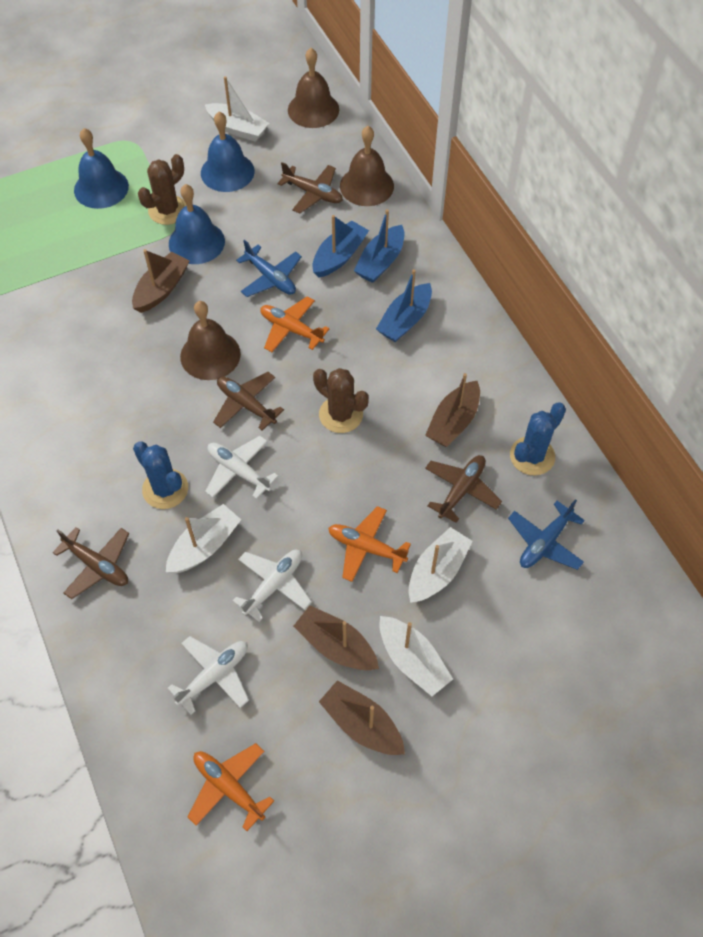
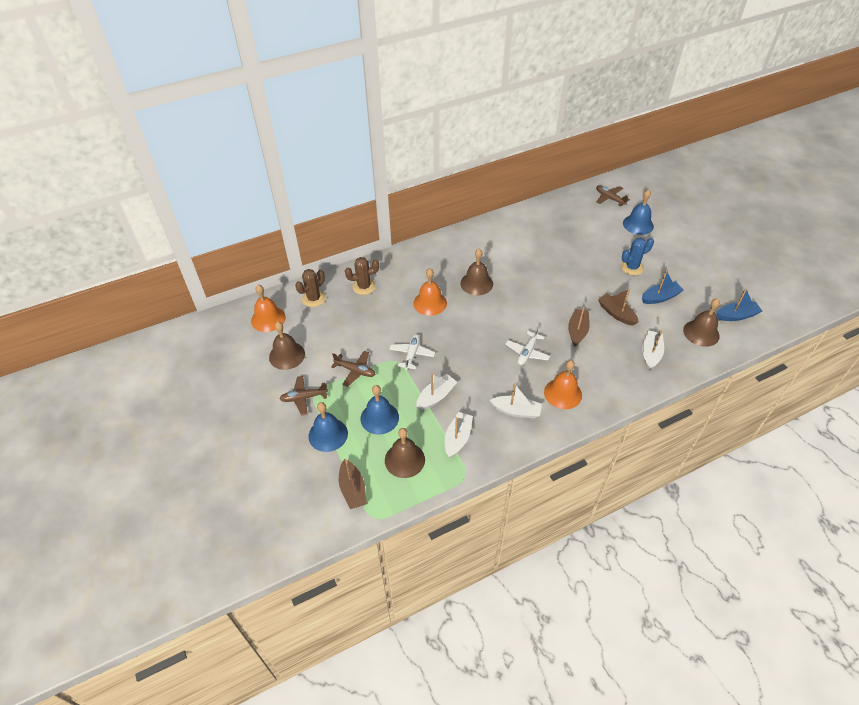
blue boat: 3 -> 2
blue cactus: 2 -> 1
blue plane: 2 -> 0
brown bell: 3 -> 4
brown boat: 4 -> 3
brown plane: 4 -> 3
orange bell: 0 -> 3
orange plane: 3 -> 0
white plane: 3 -> 2

